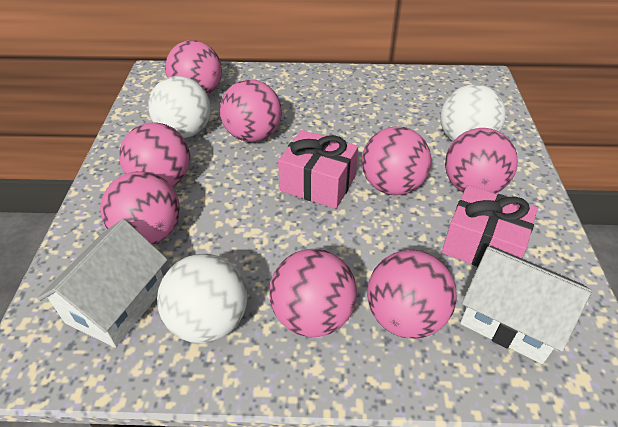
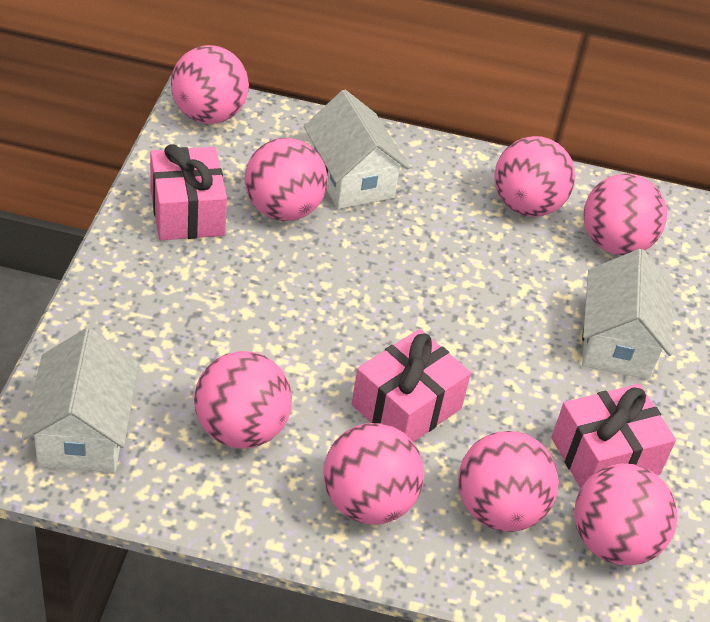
pink gift: 2 -> 3
white ball: 3 -> 0
white house: 2 -> 3

